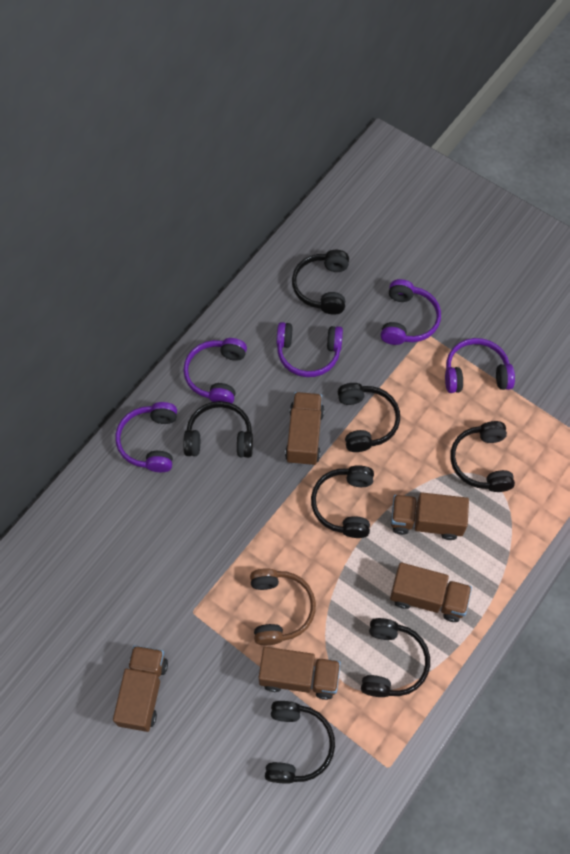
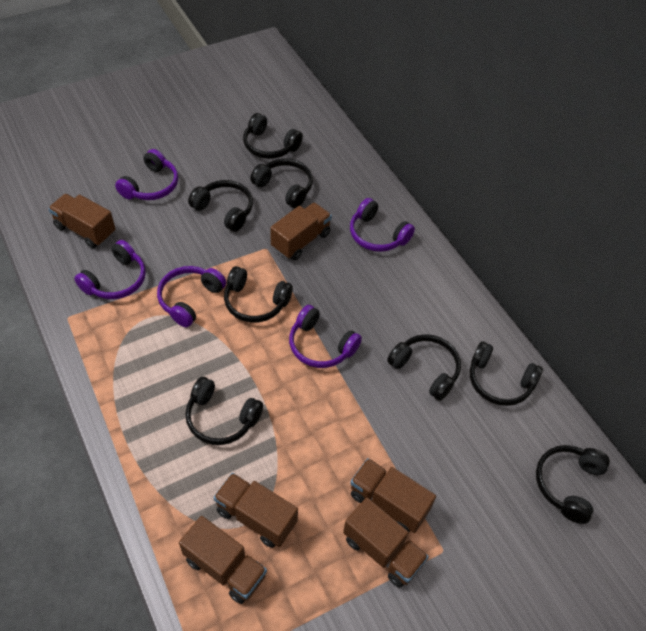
black headphones: 7 -> 8
brown headphones: 1 -> 0
brown truck: 5 -> 6

